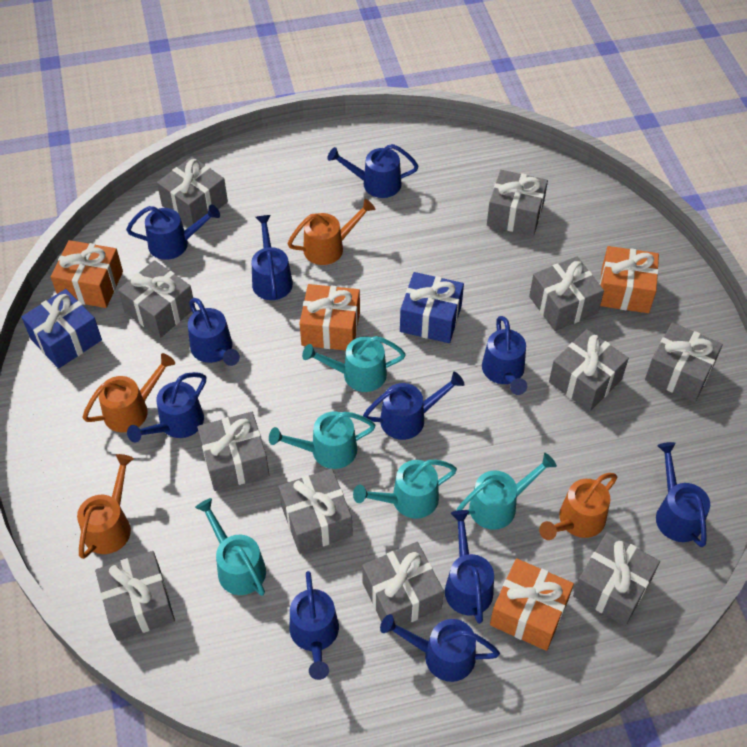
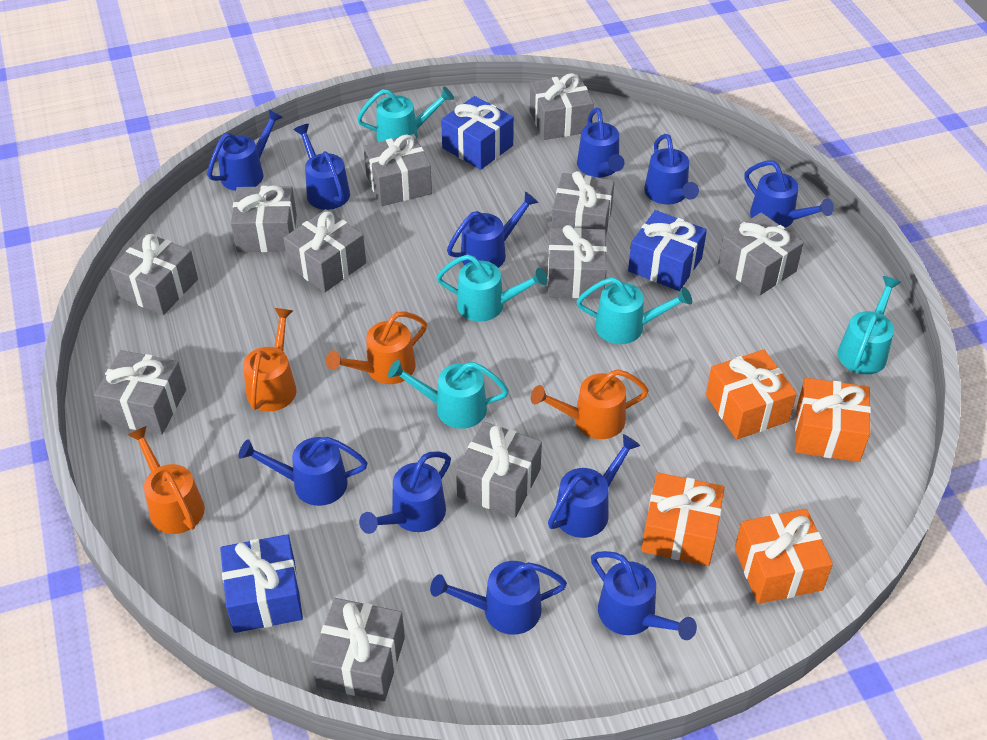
blue gift: 2 -> 3

